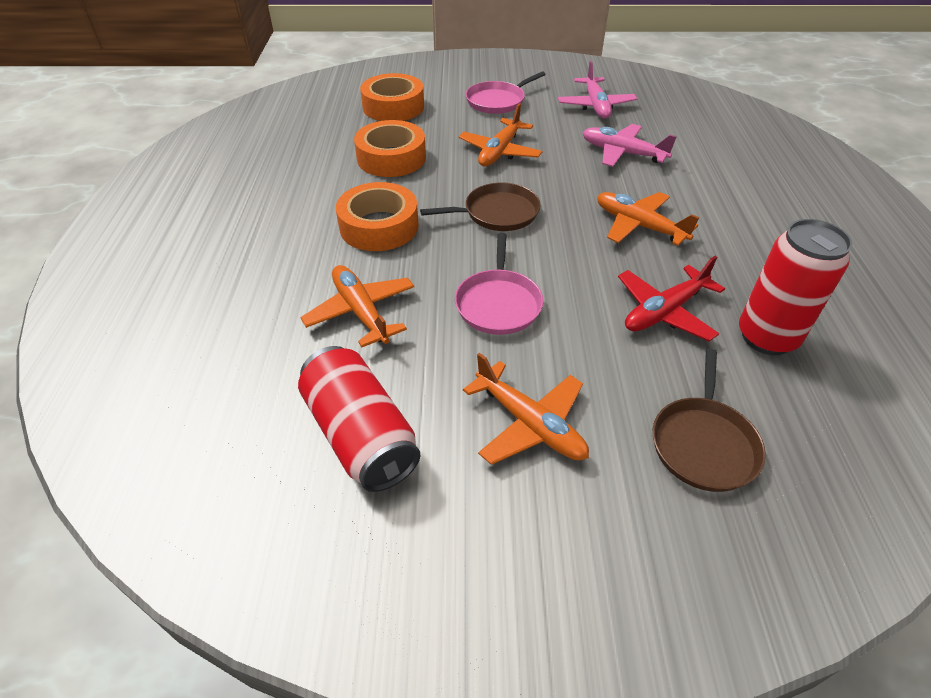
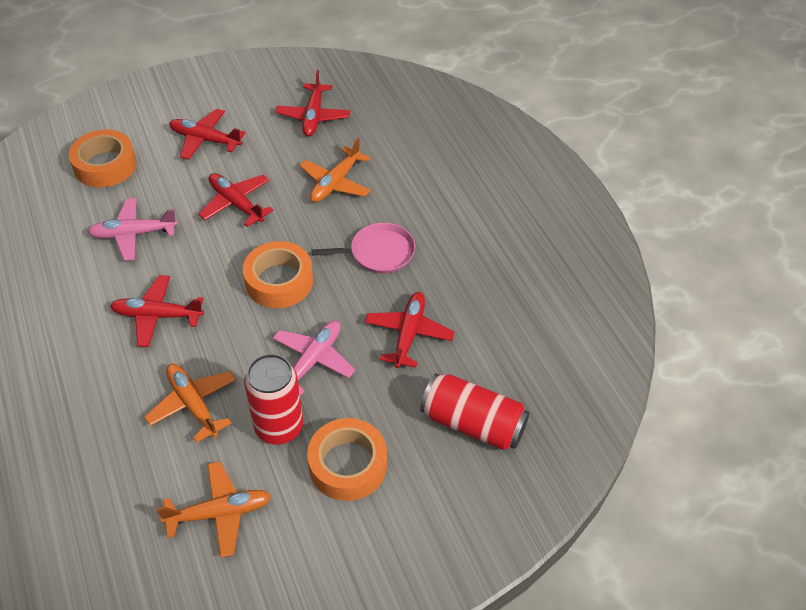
brown pan: 2 -> 0
orange plane: 4 -> 3
pink pan: 2 -> 1
red plane: 1 -> 5

